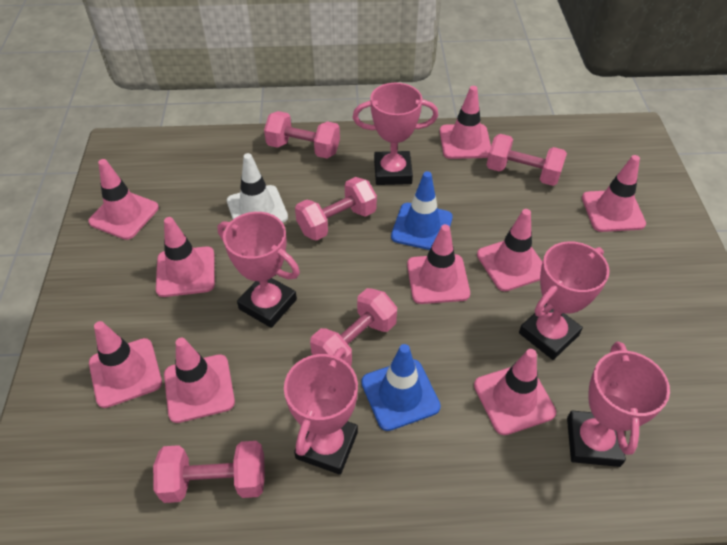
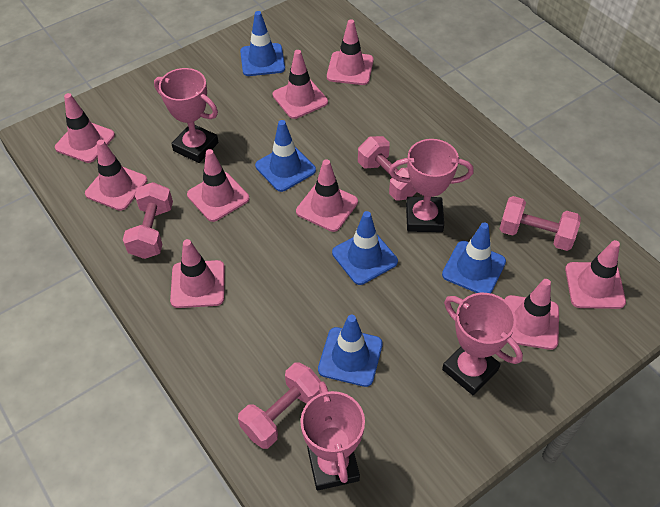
blue traffic cone: 2 -> 5
pink dumbbell: 5 -> 4
pink trophy: 5 -> 4
white traffic cone: 1 -> 0

